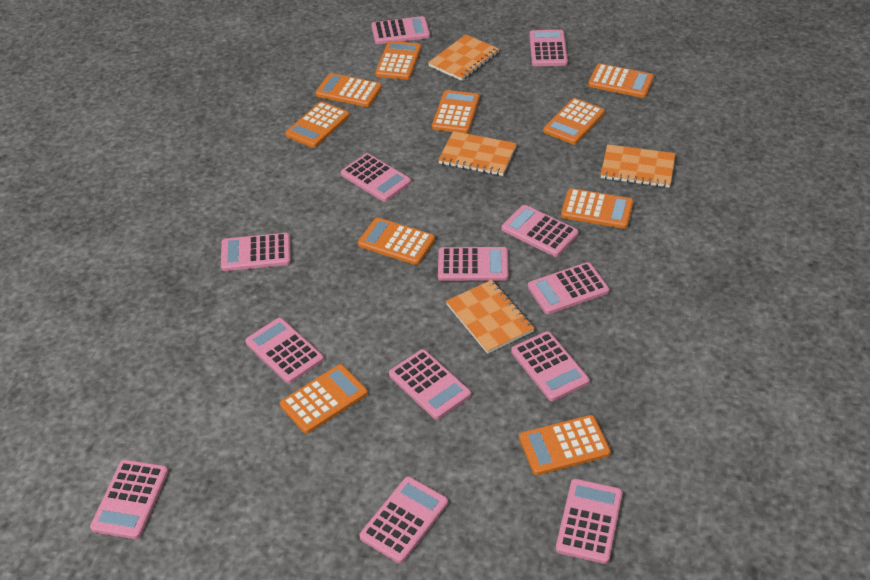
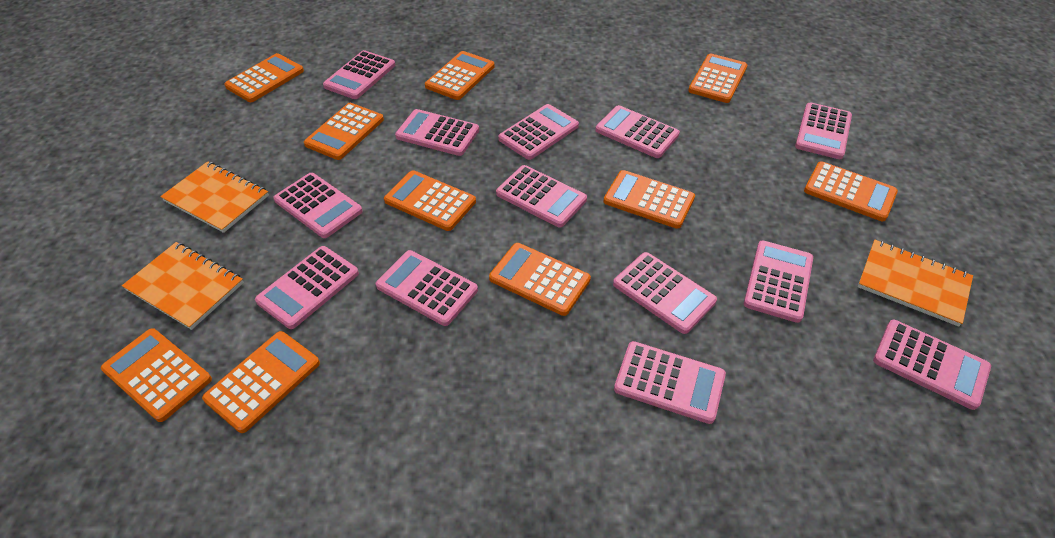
orange notebook: 4 -> 3

